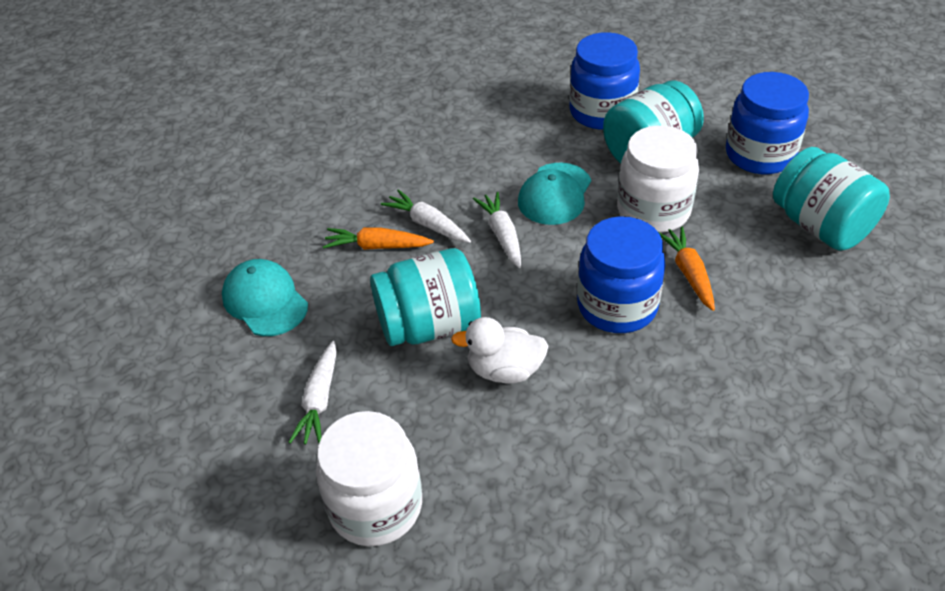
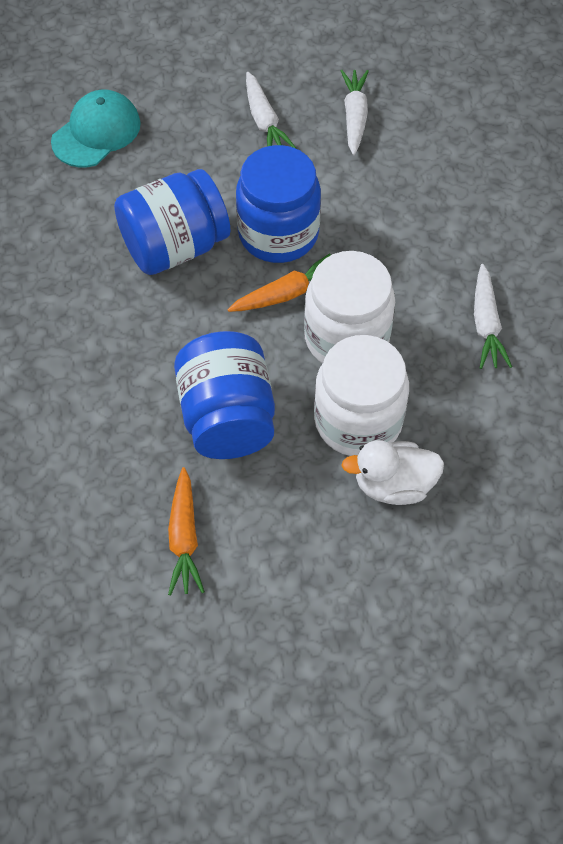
turquoise cap: 2 -> 1
turquoise jar: 3 -> 0

